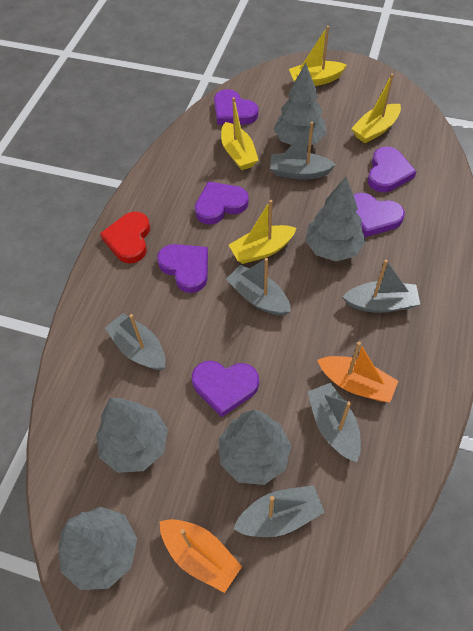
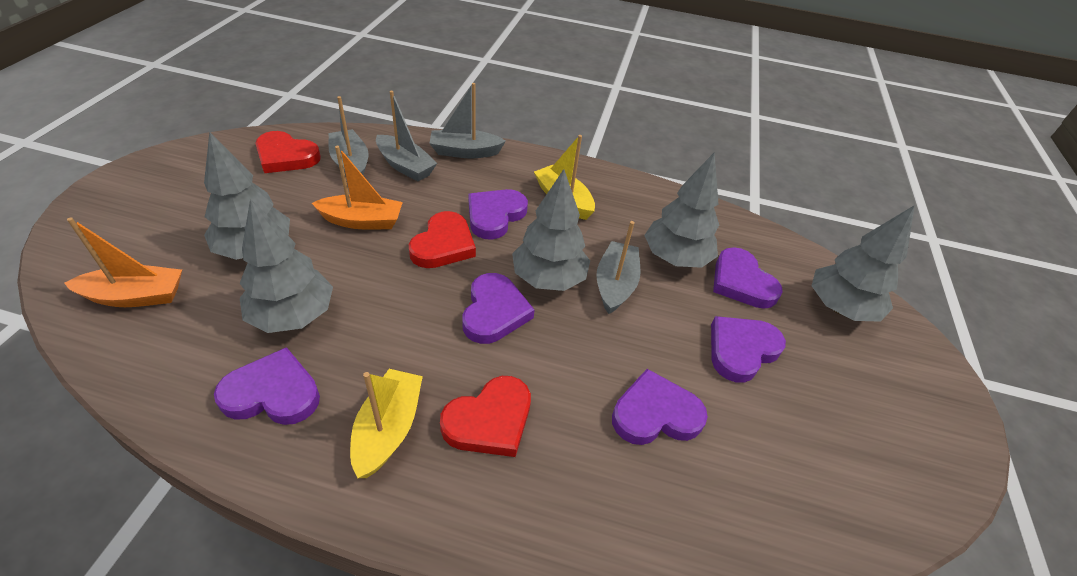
grey boat: 6 -> 4
red heart: 1 -> 3
yellow boat: 4 -> 2

